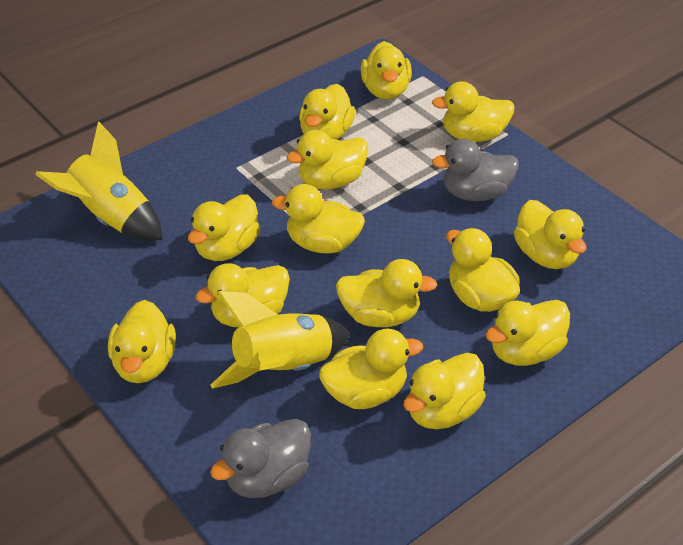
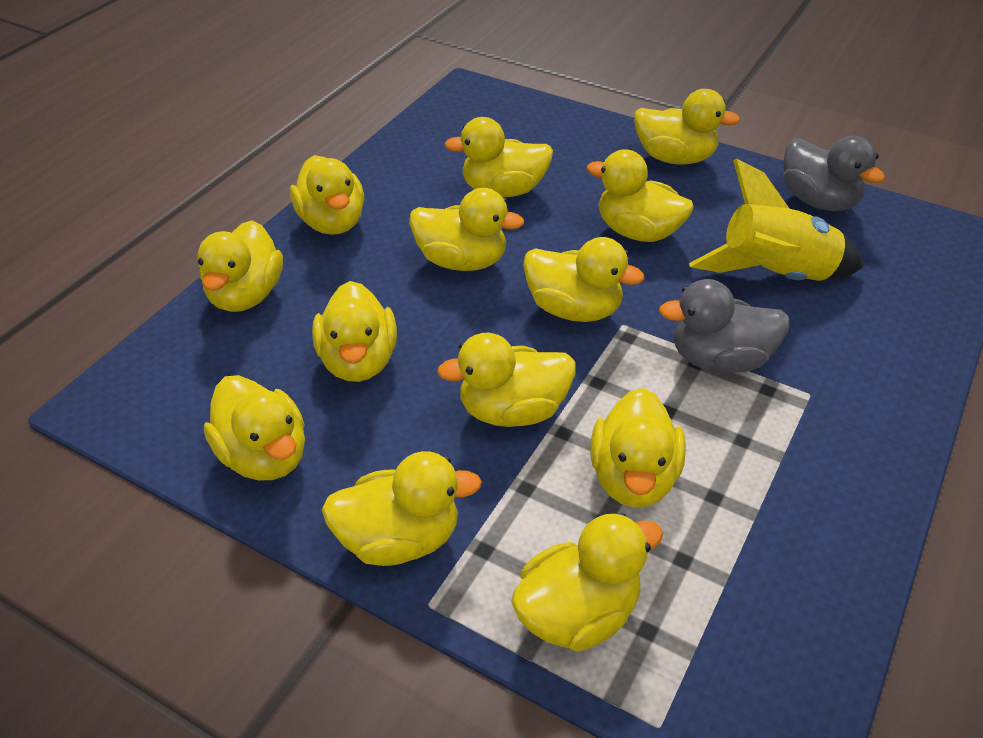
yellow duck: 14 -> 13
yellow rocket: 2 -> 1

